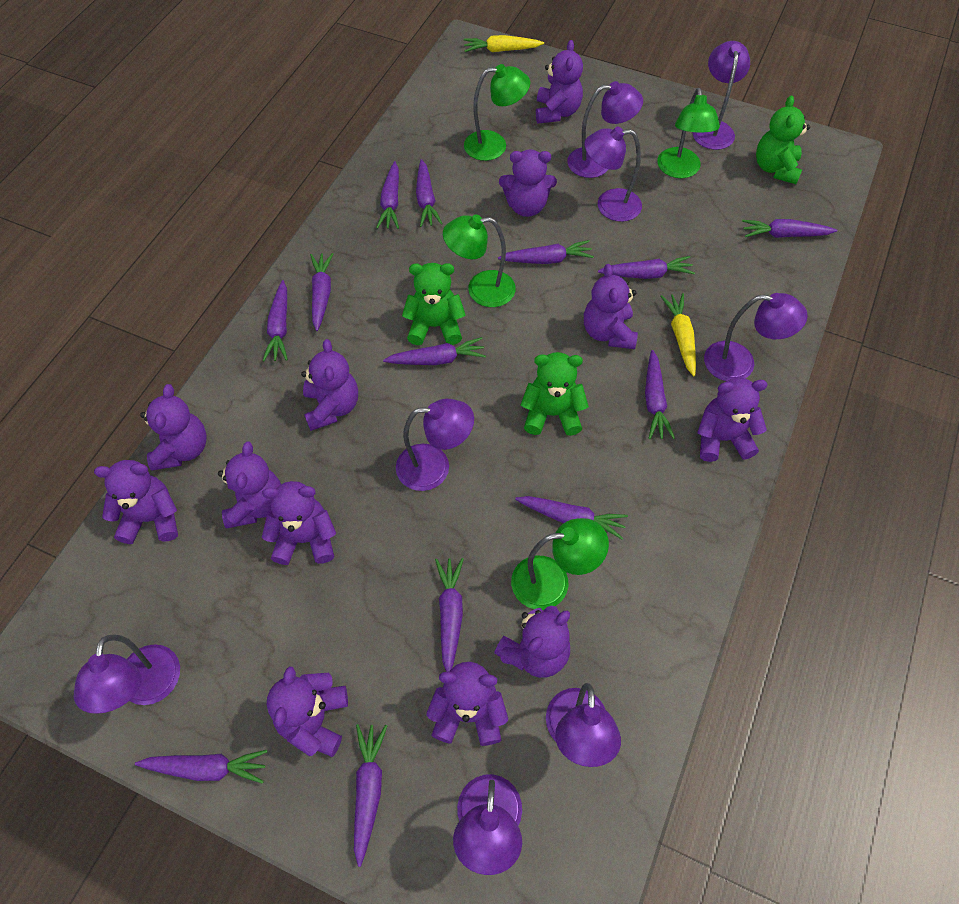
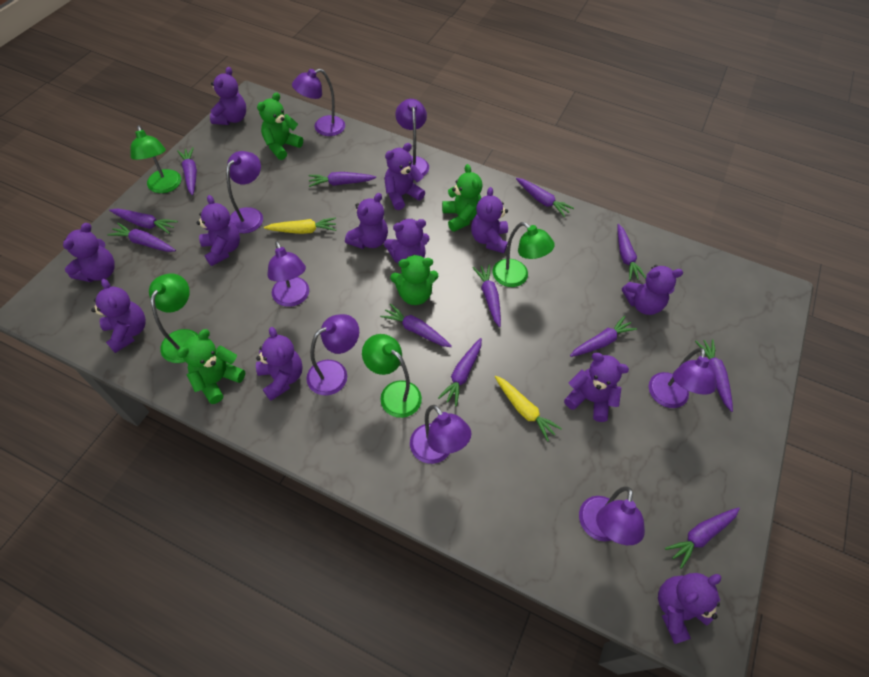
green teddy bear: 3 -> 4
purple carrot: 13 -> 12

